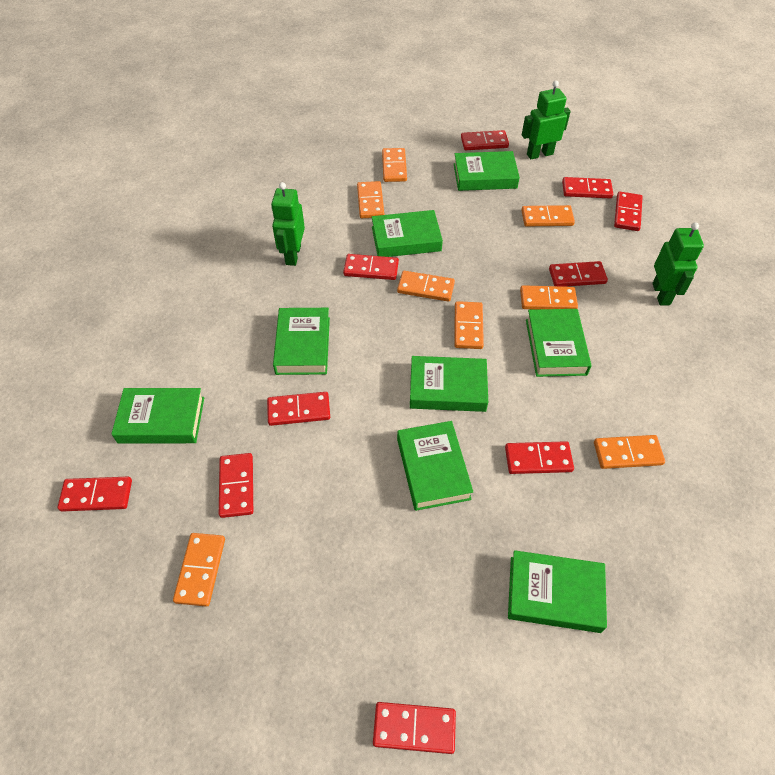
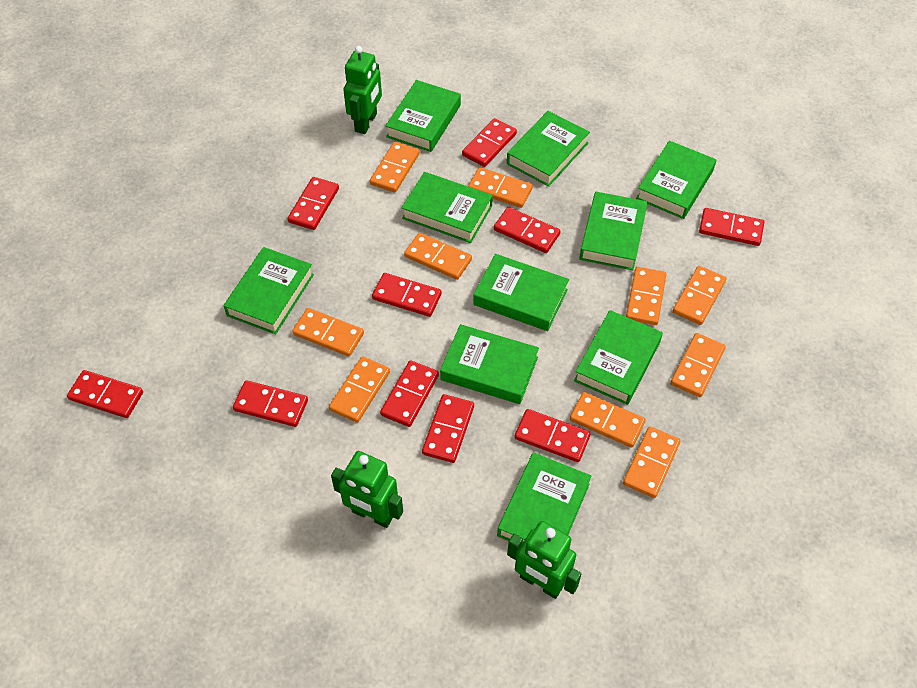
green book: 8 -> 10
orange domino: 8 -> 10

